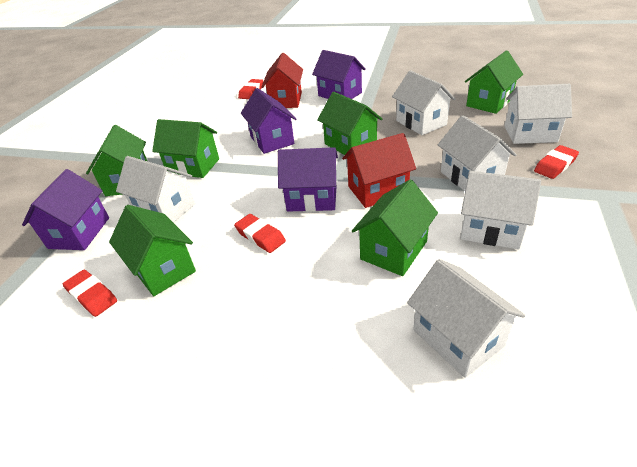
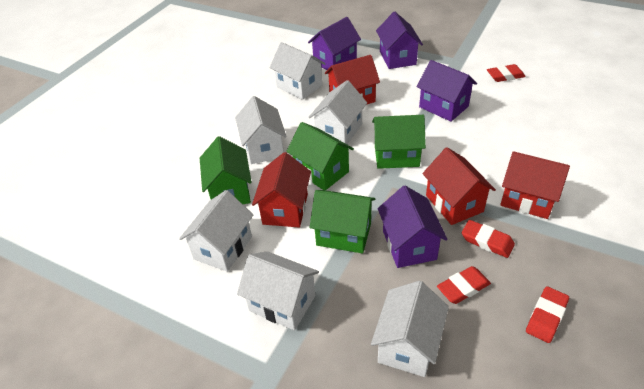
green house: 6 -> 4
red house: 2 -> 4

